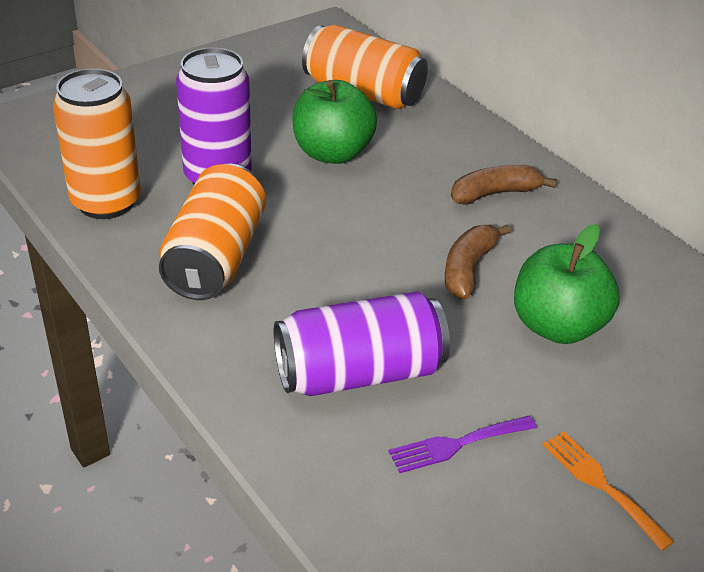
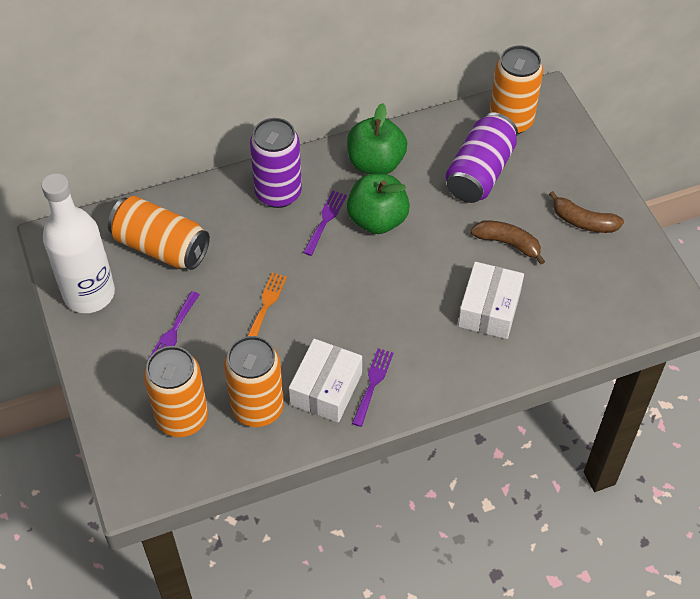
orange can: 3 -> 4
purple fork: 1 -> 3
white bottle: 0 -> 1
white box: 0 -> 2

